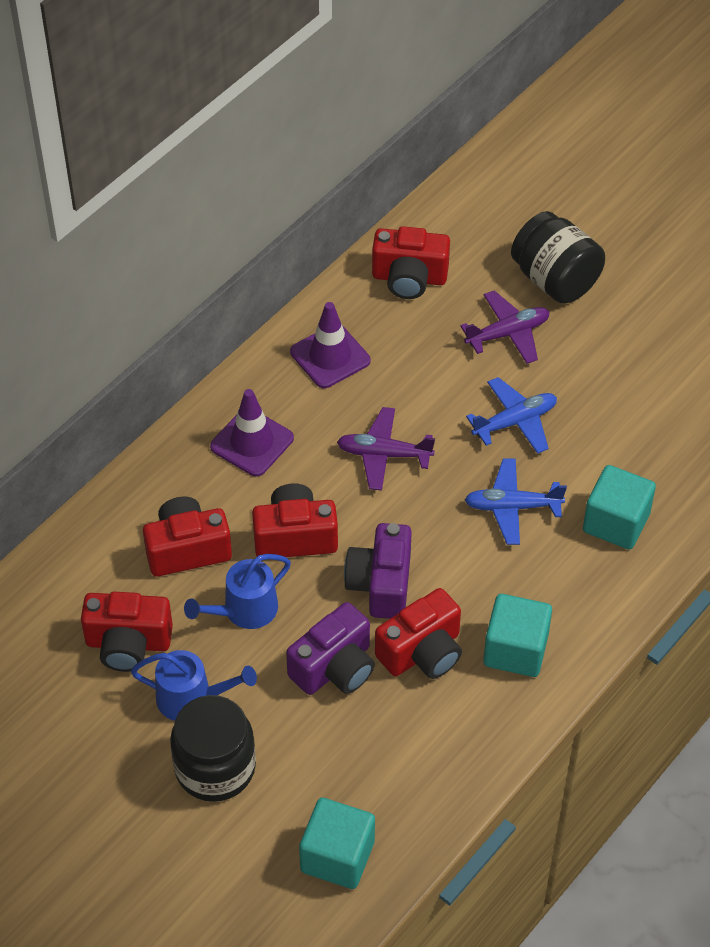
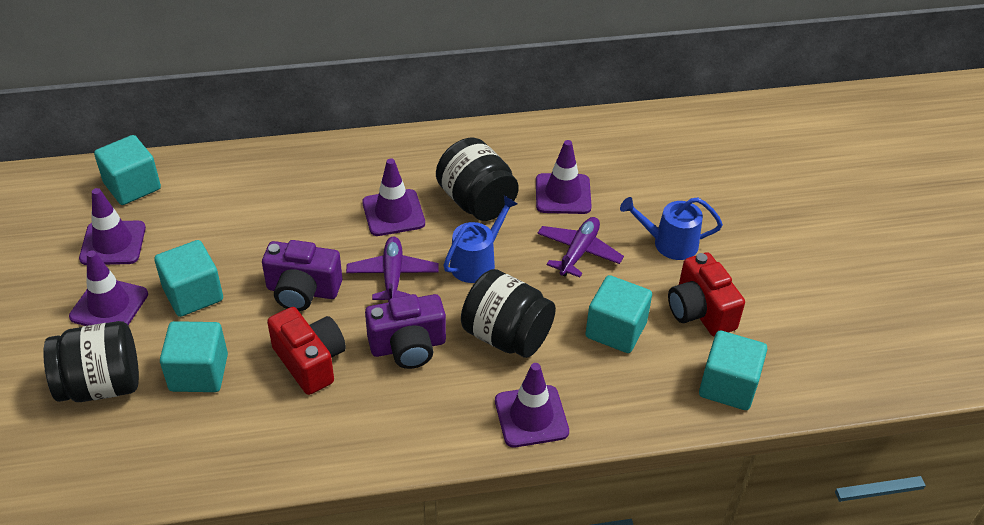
black jar: 2 -> 3
blue plane: 2 -> 0
purple traffic cone: 2 -> 5
red camera: 5 -> 2
turquoise cube: 3 -> 5

